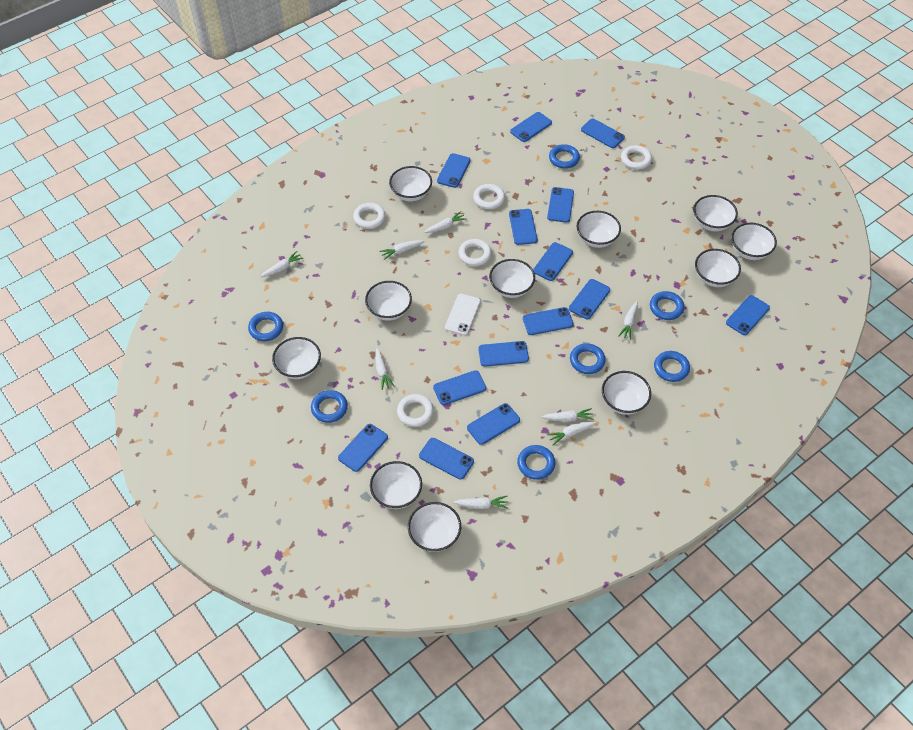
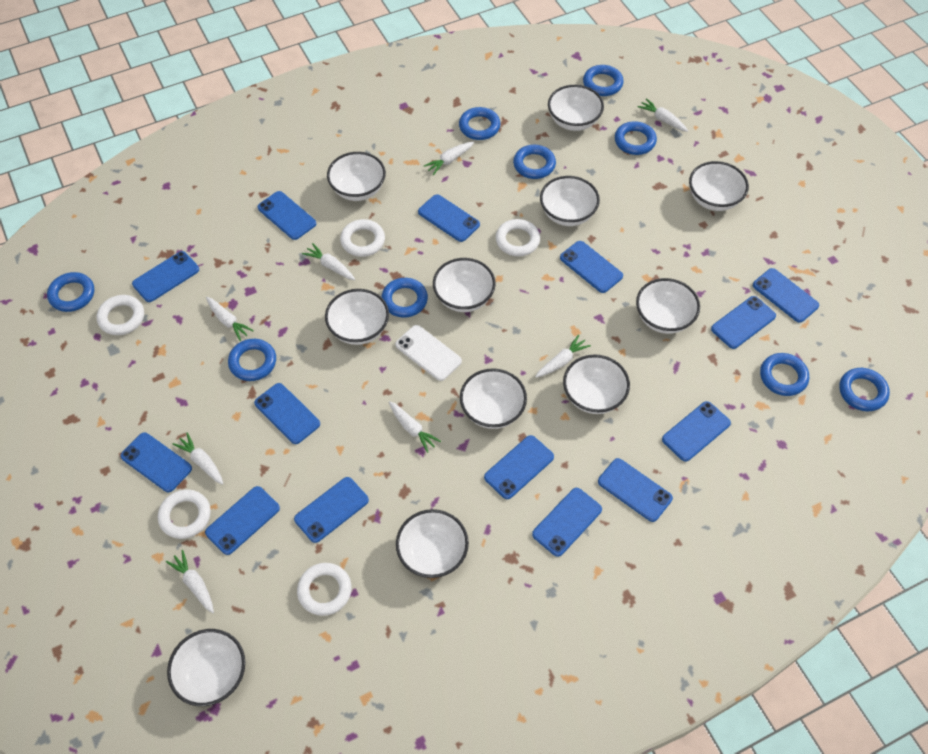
blue ring: 7 -> 9

